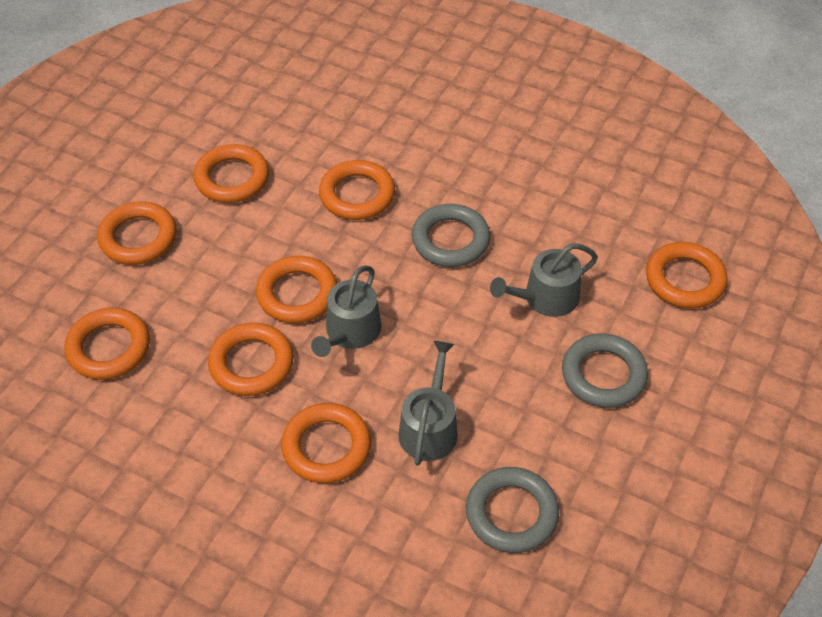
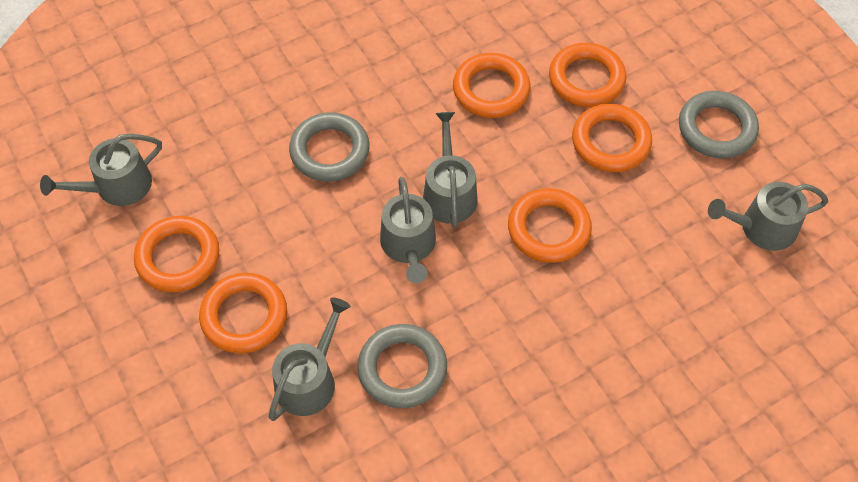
grey watering can: 3 -> 5
orange ring: 8 -> 6

